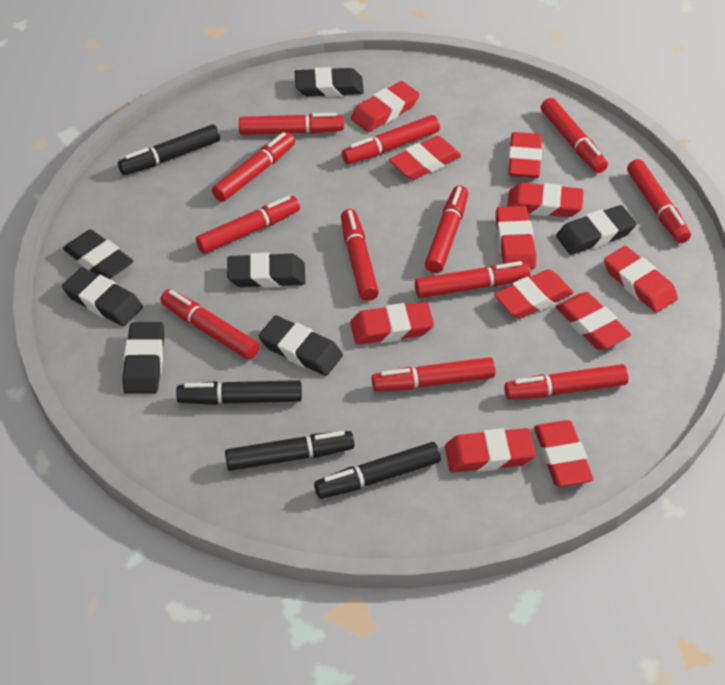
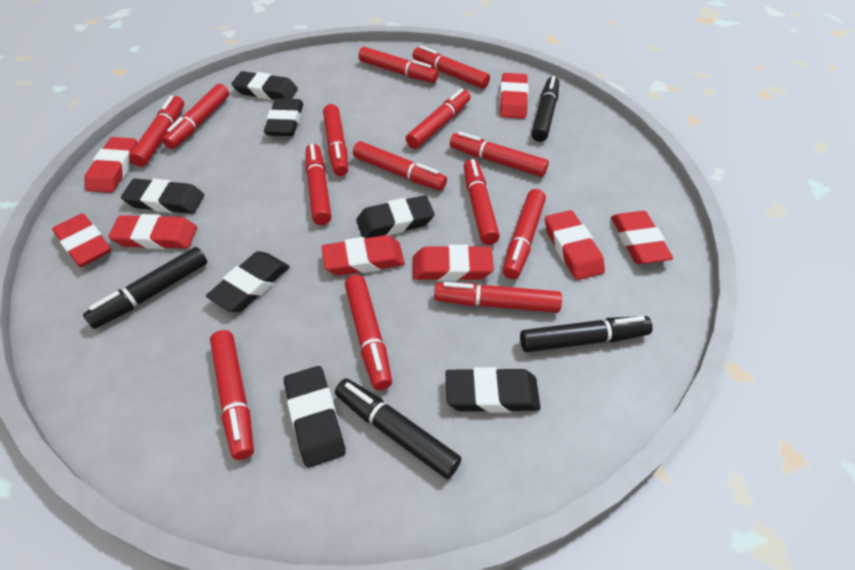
red eraser: 11 -> 8
red marker: 12 -> 14

